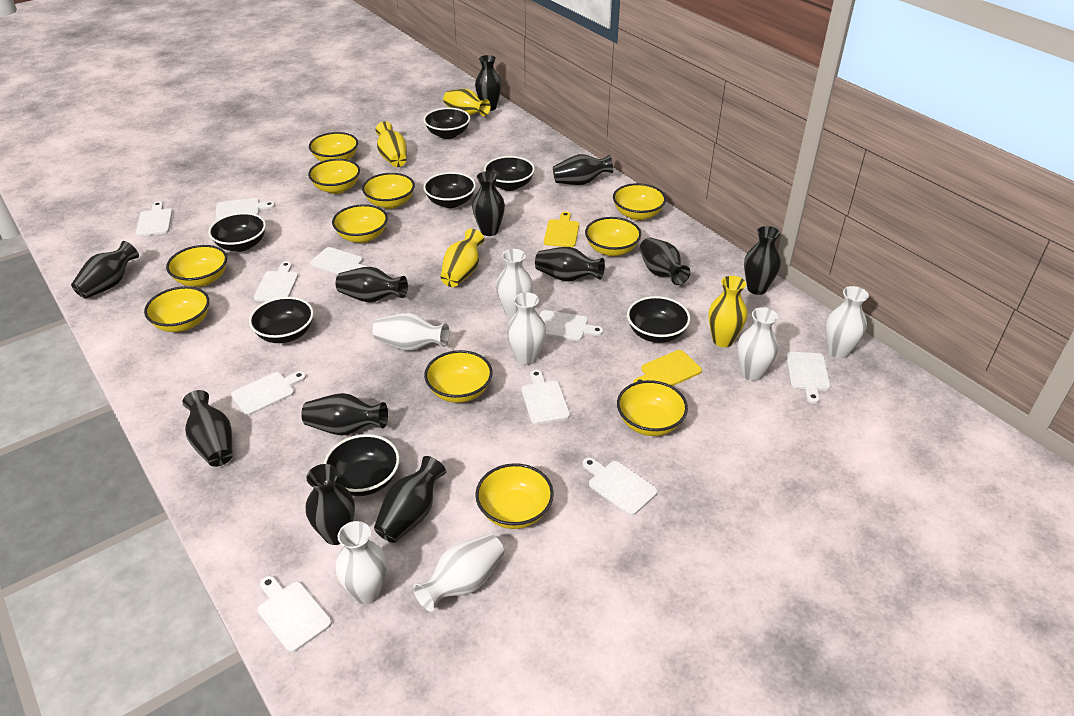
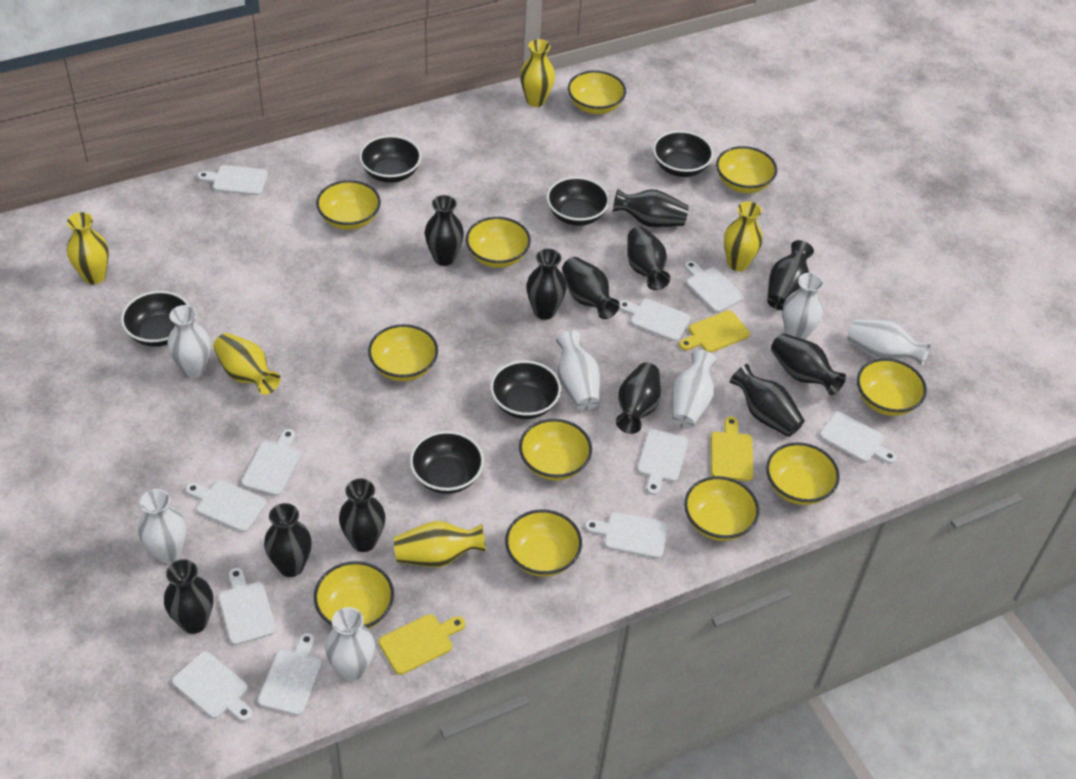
black bowl: 7 -> 6
white cutting board: 10 -> 11
yellow cutting board: 2 -> 3
yellow vase: 4 -> 5

